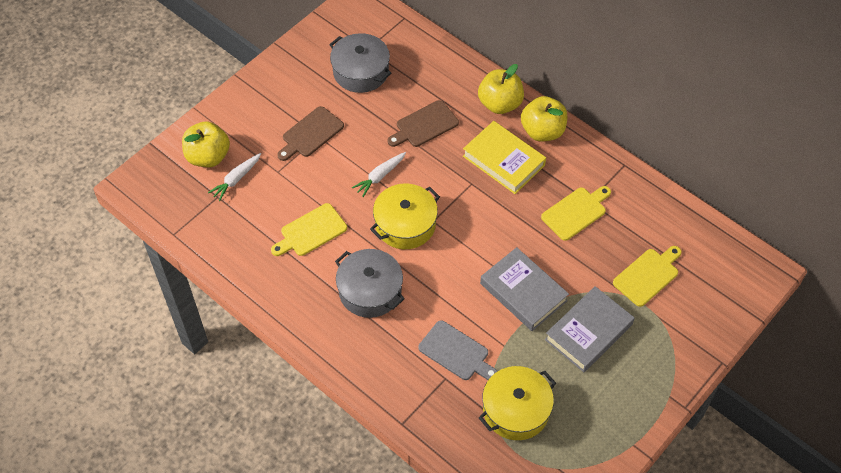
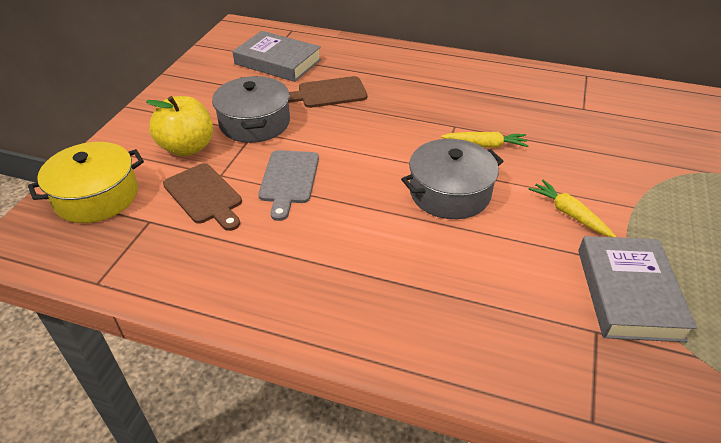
white carrot: 2 -> 0
yellow apple: 3 -> 1
yellow book: 1 -> 0
yellow carrot: 0 -> 2
yellow cutting board: 3 -> 0
yellow pot: 2 -> 1

